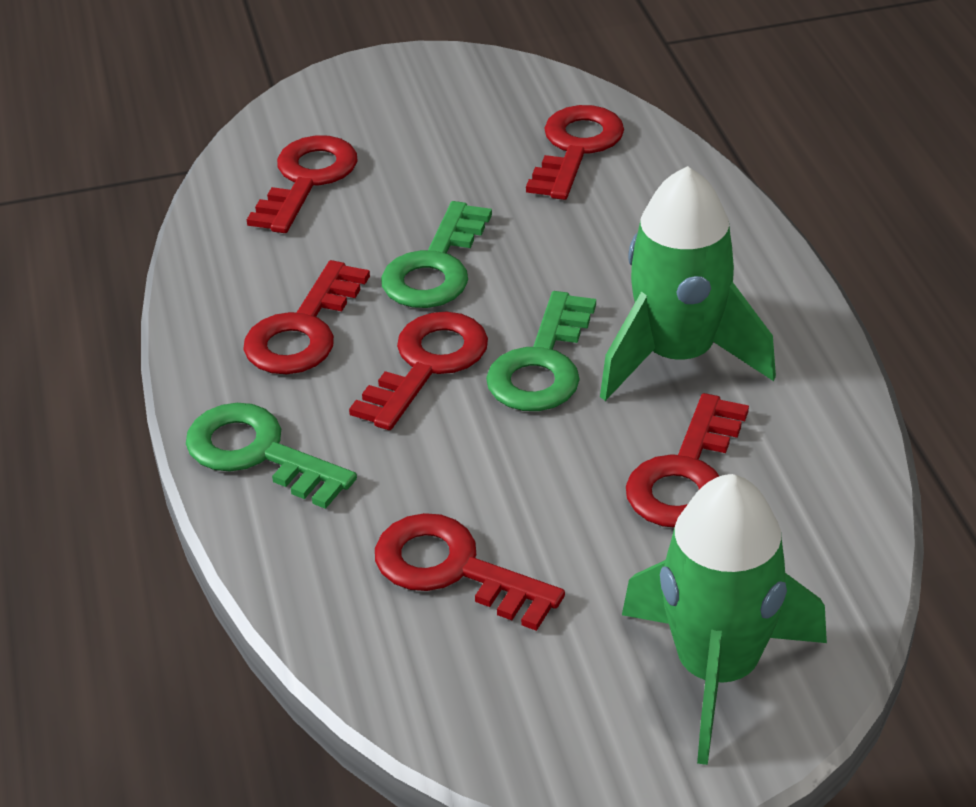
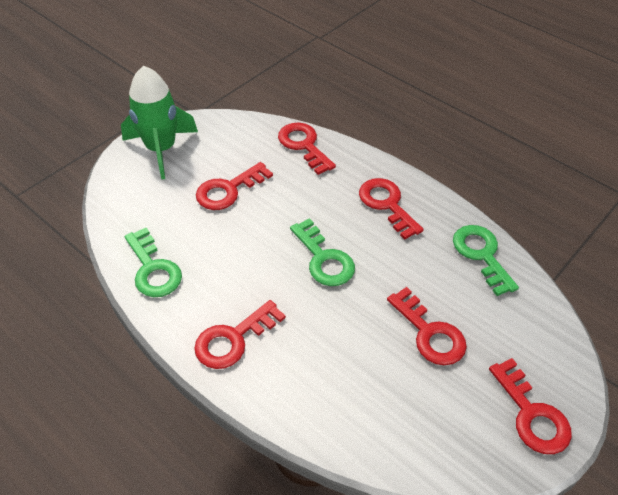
green rocket: 2 -> 1

